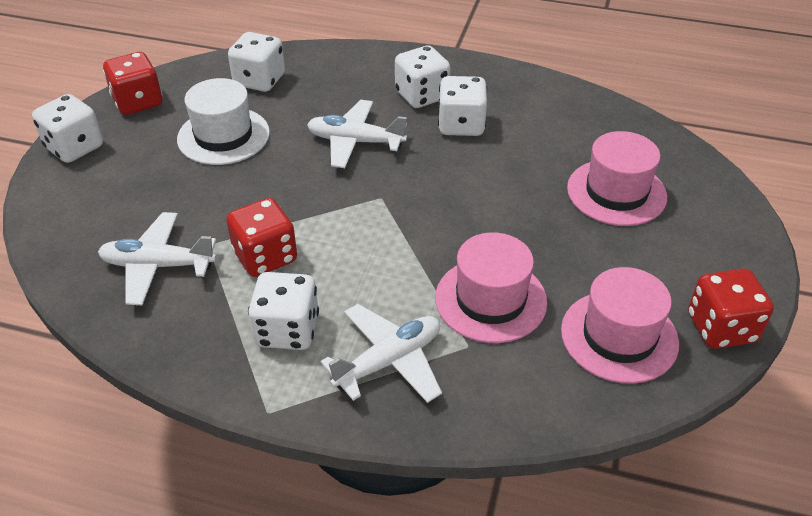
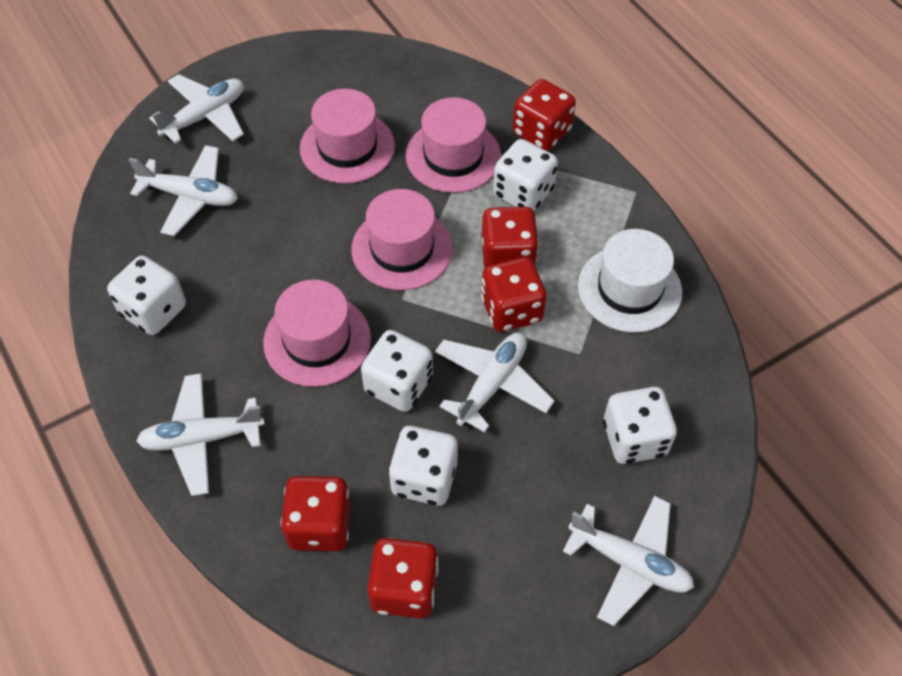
pink hat: 3 -> 4
red dice: 3 -> 5
white plane: 3 -> 5

